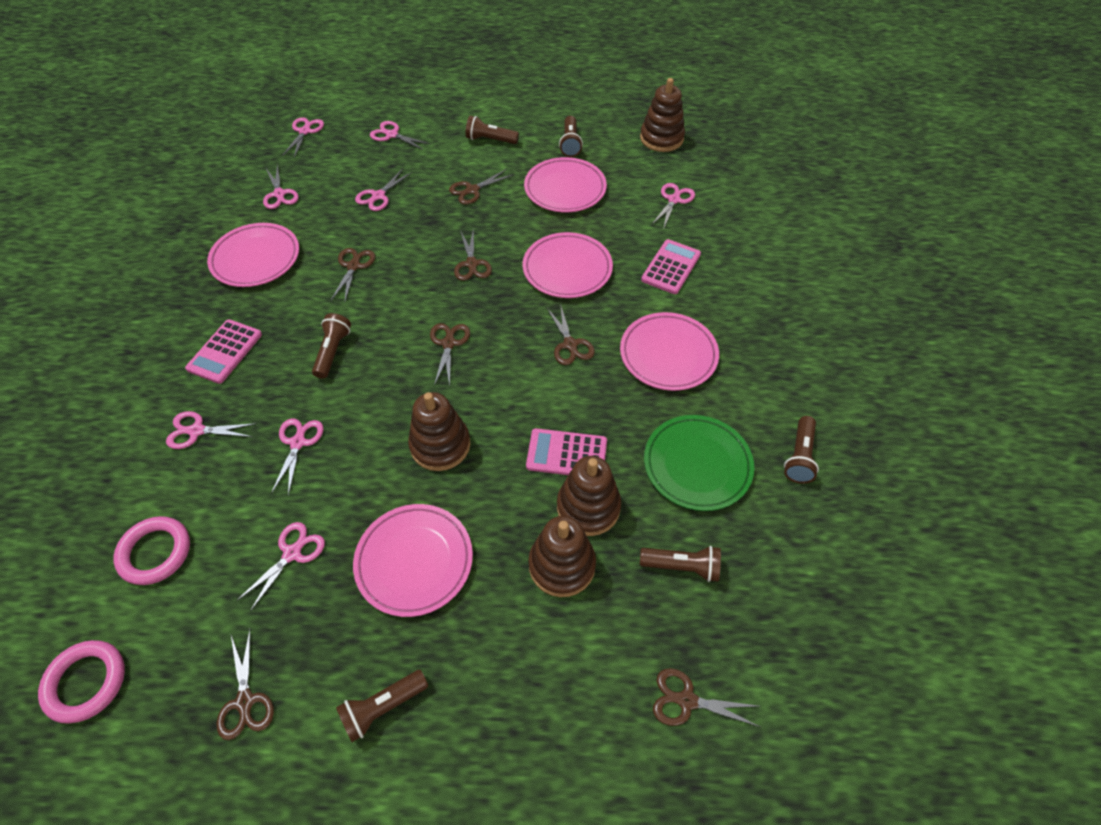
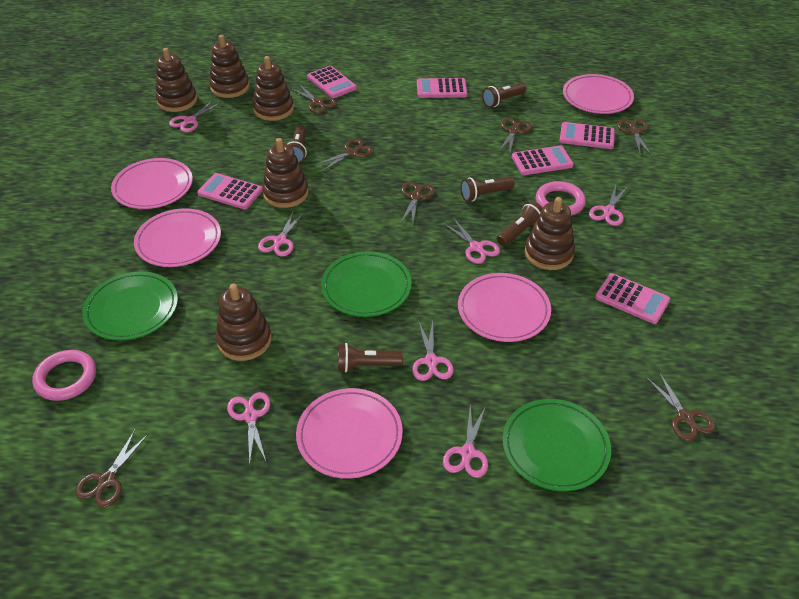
brown flashlight: 6 -> 5
brown stacking toy: 4 -> 6
green plate: 1 -> 3
pink calculator: 3 -> 6
pink scissors: 8 -> 7

